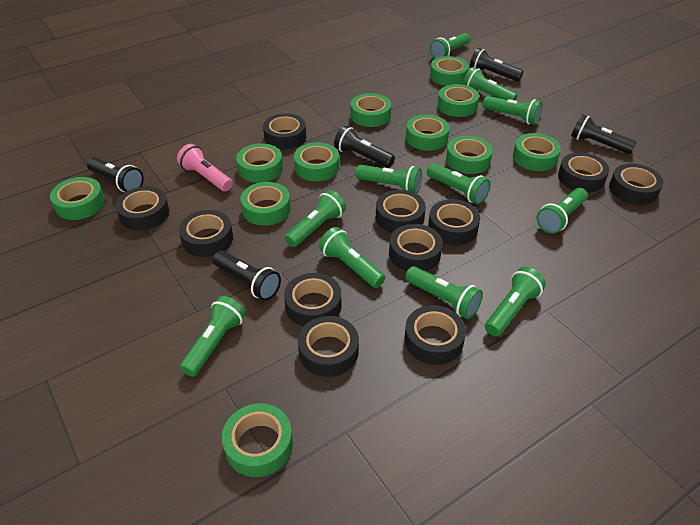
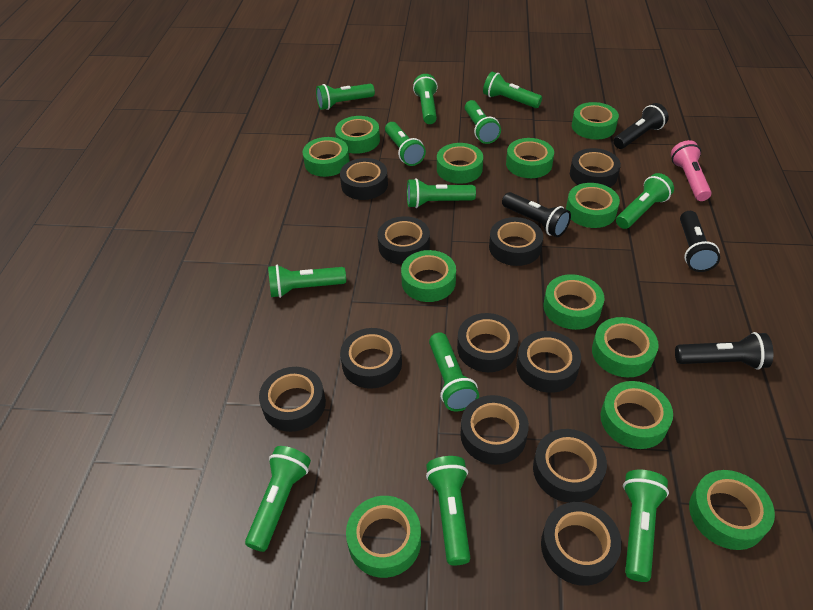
black flashlight: 5 -> 4
green flashlight: 11 -> 12
green tape: 11 -> 12

